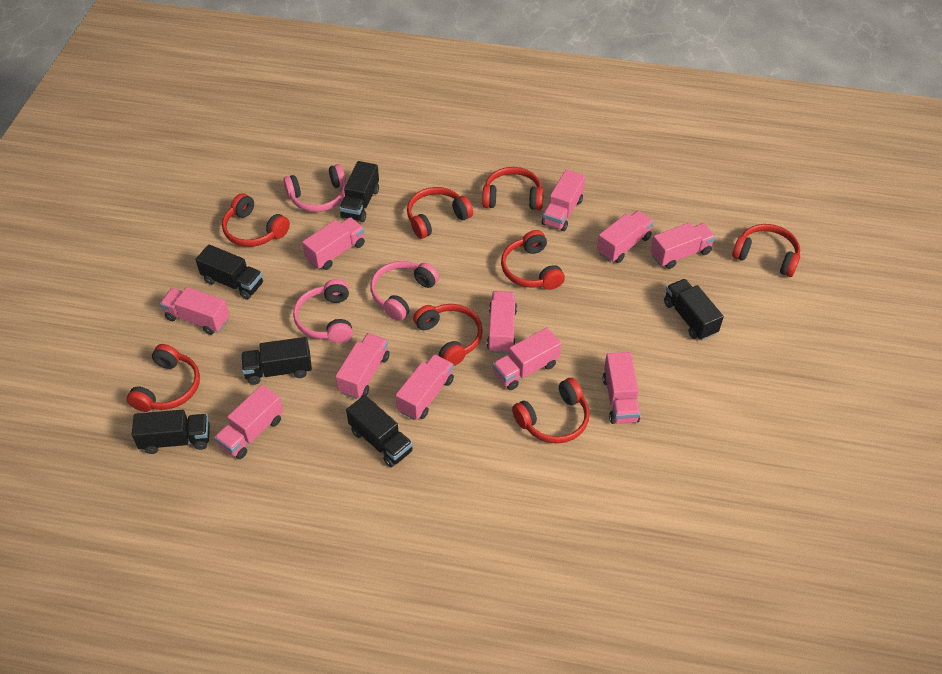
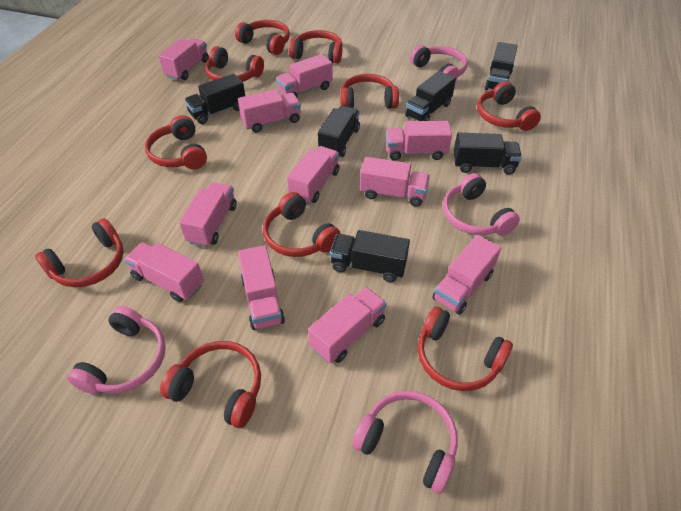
pink headphones: 3 -> 4
red headphones: 8 -> 10

